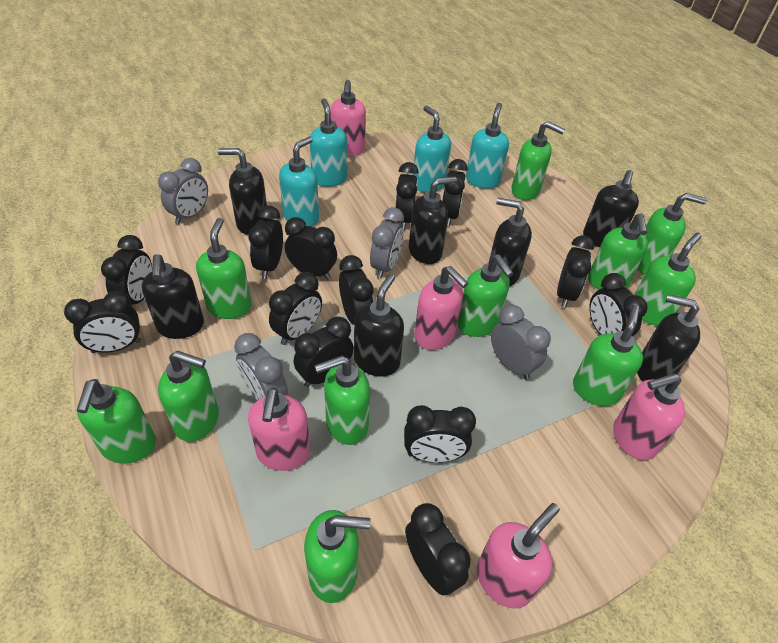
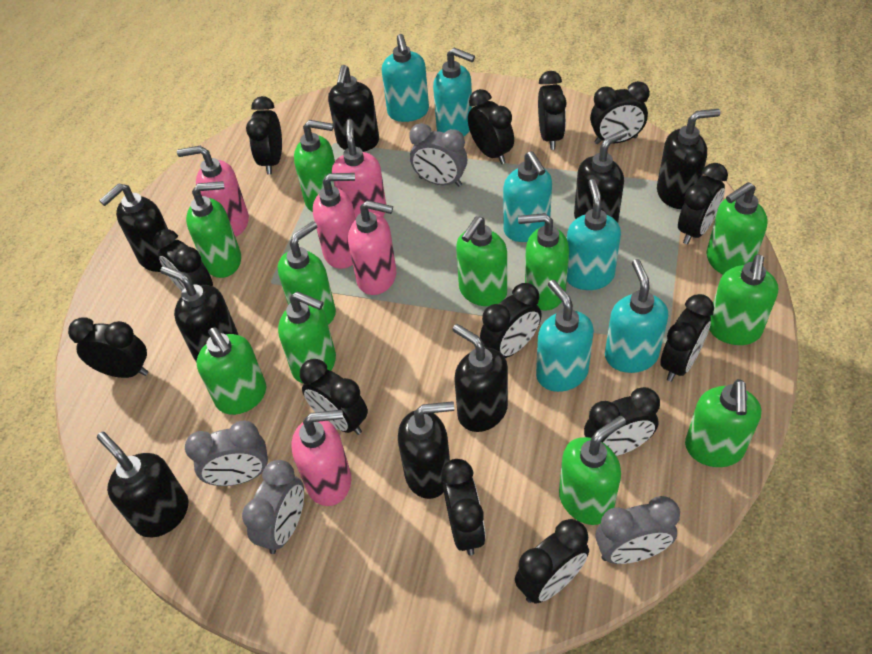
black soap dispenser: 7 -> 8
turquoise soap dispenser: 4 -> 6

